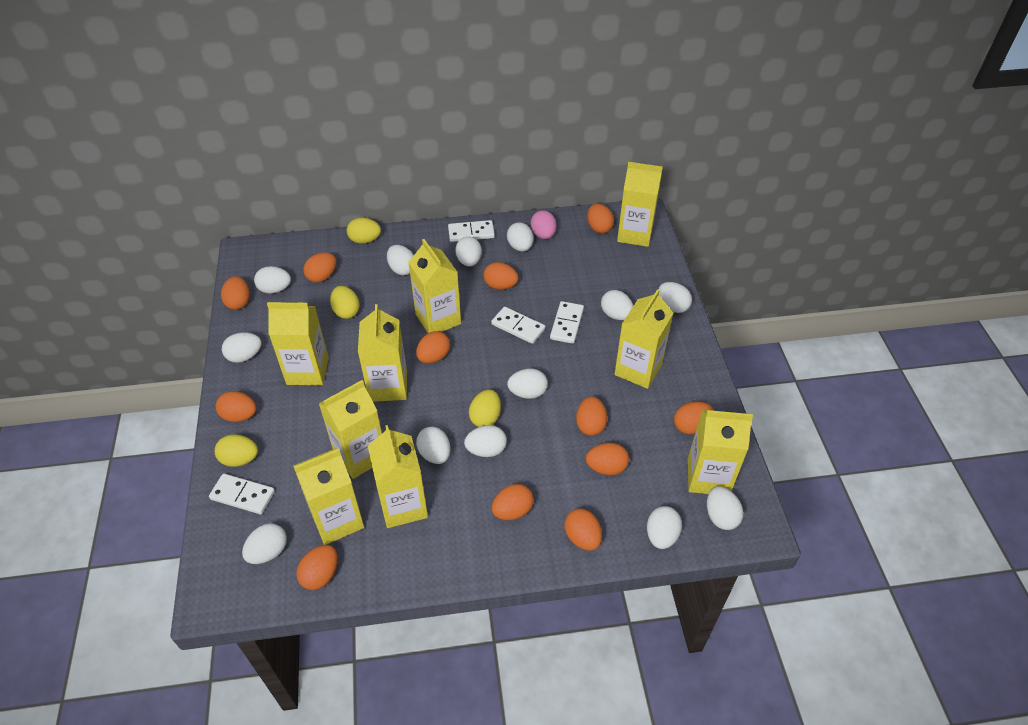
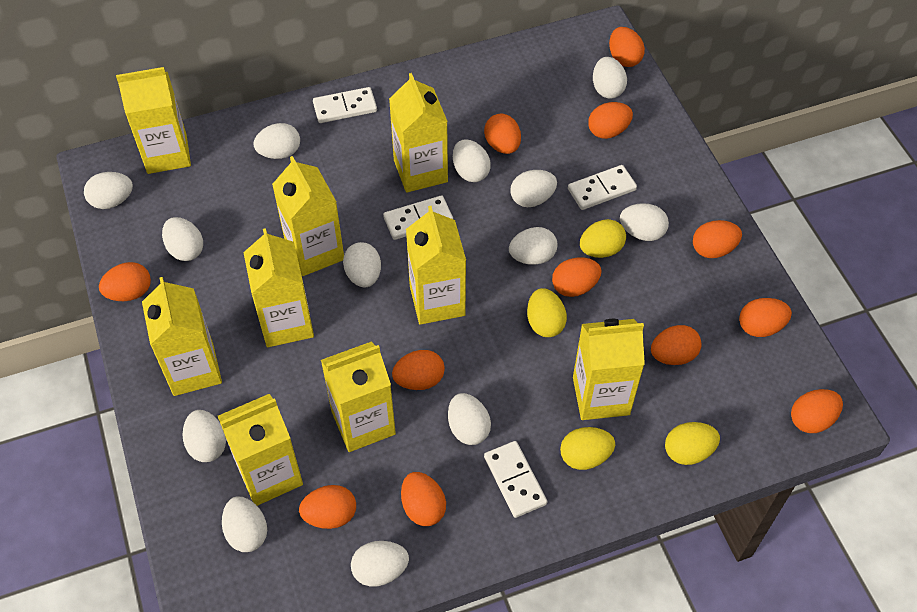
pink egg: 1 -> 0

